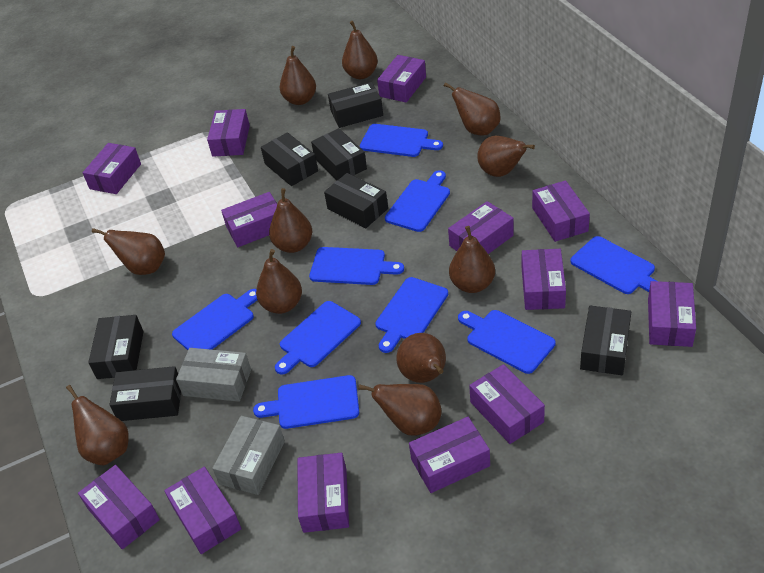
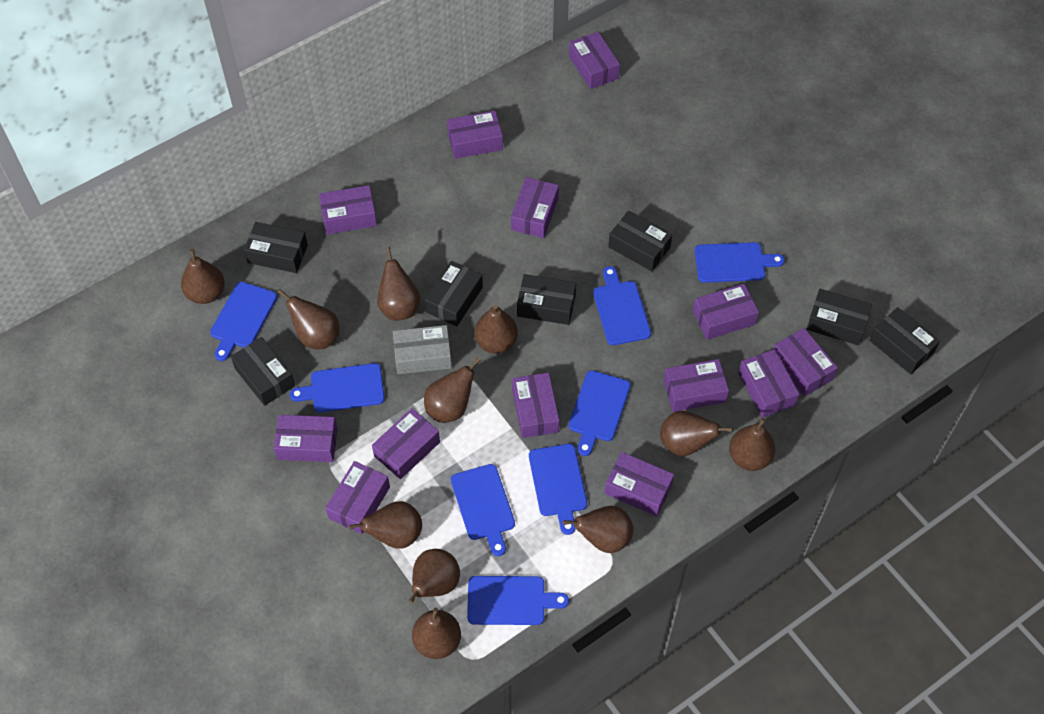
blue cutting board: 9 -> 8
grey box: 2 -> 1

